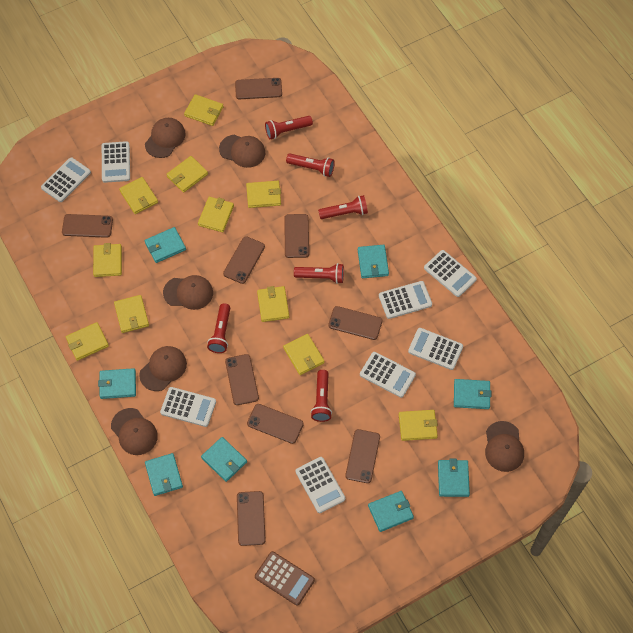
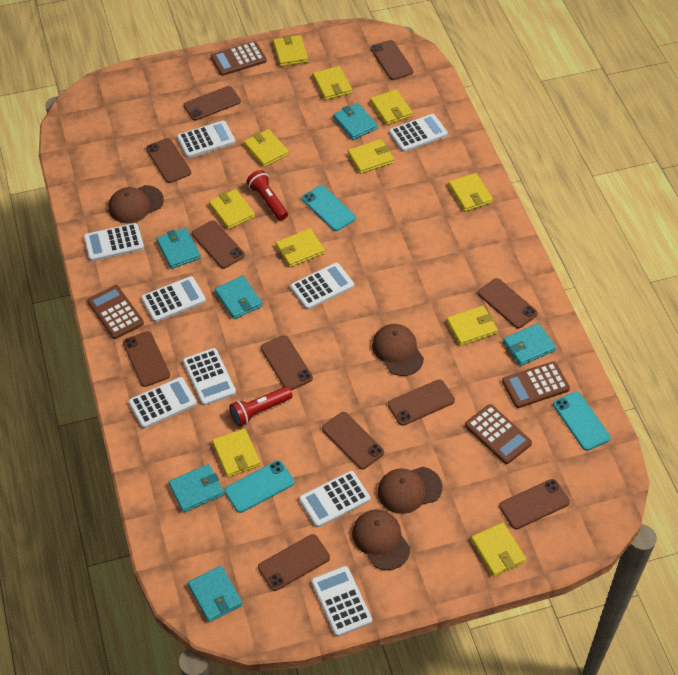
brown calculator: 1 -> 4
brown cap: 6 -> 4
brown phone: 9 -> 11
red flashlight: 6 -> 2
turquoise phone: 0 -> 3
turquoise wallet: 8 -> 6
white calculator: 8 -> 9

